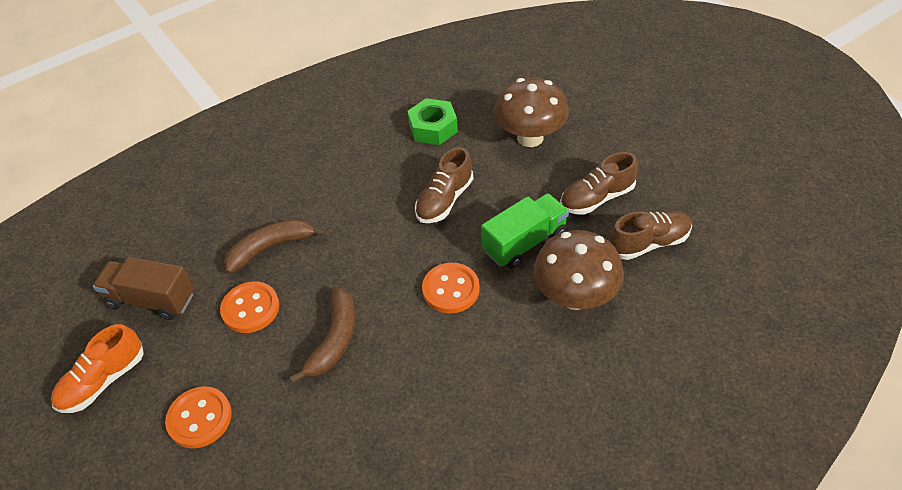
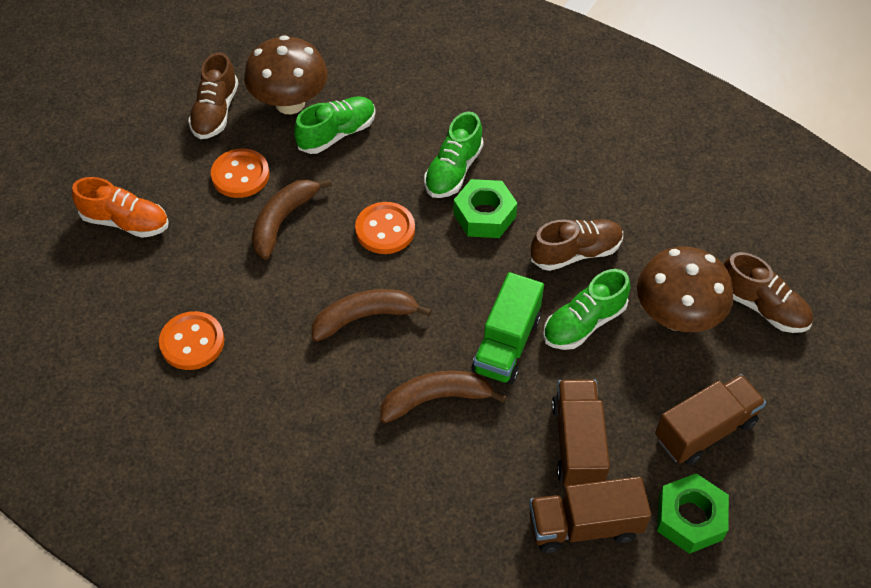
brown banana: 2 -> 3
brown truck: 1 -> 3
green nut: 1 -> 2
green shoe: 0 -> 3

